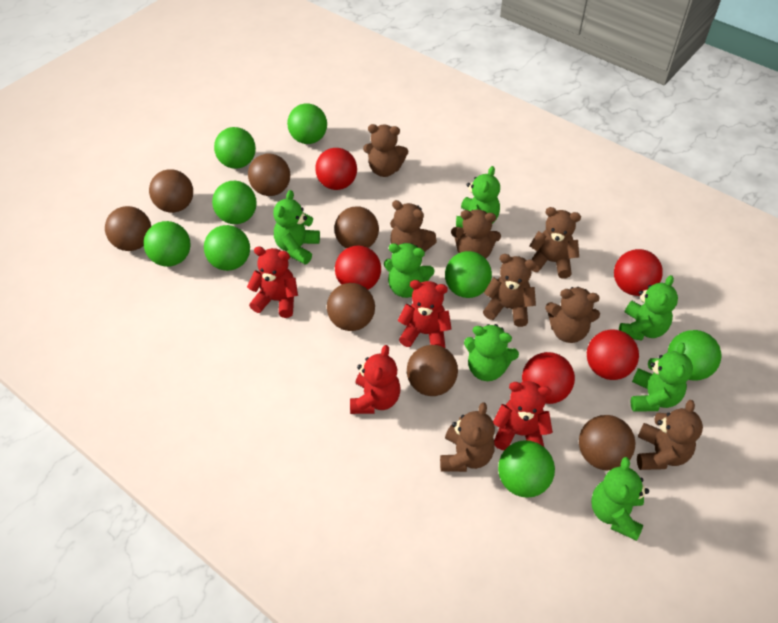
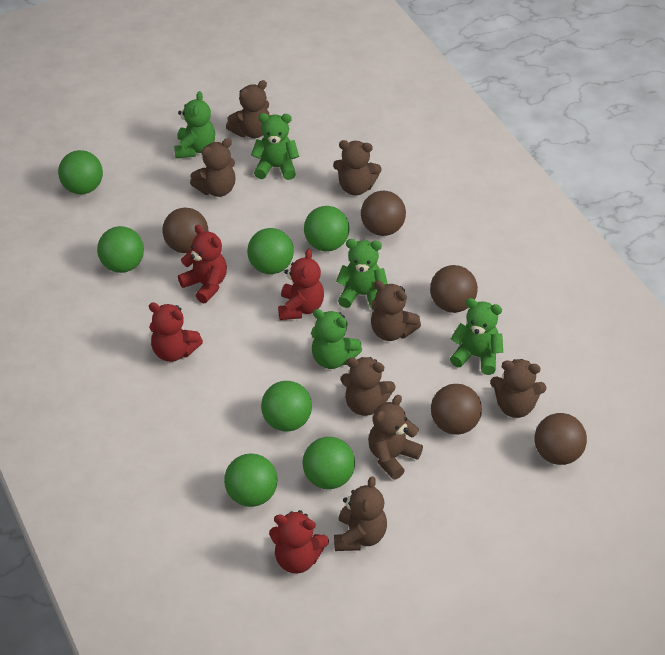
brown ball: 7 -> 5
green ball: 8 -> 7
green teddy bear: 7 -> 5
red ball: 5 -> 0

